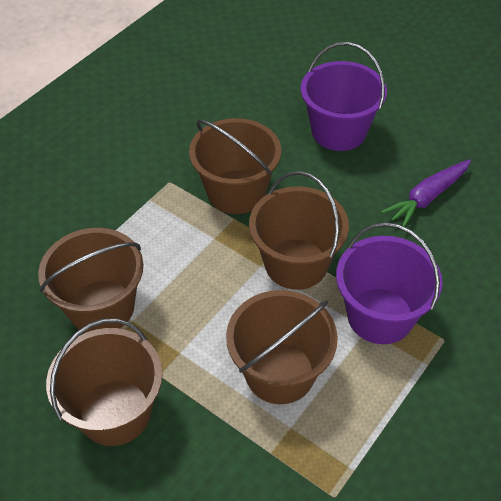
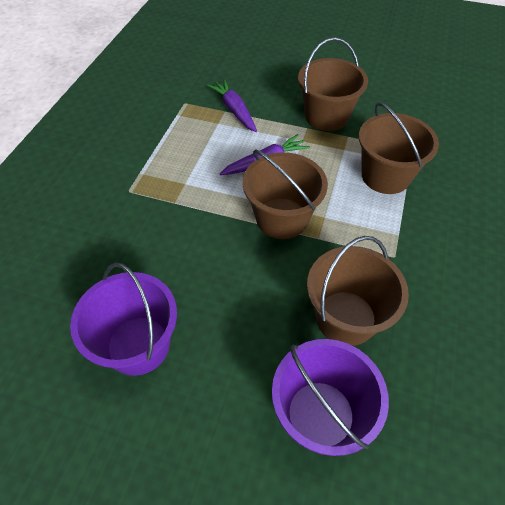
brown bucket: 5 -> 4
purple carrot: 1 -> 2

